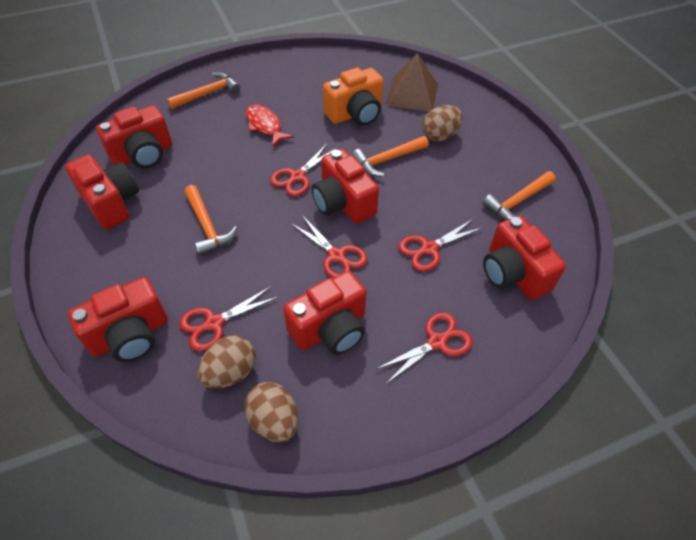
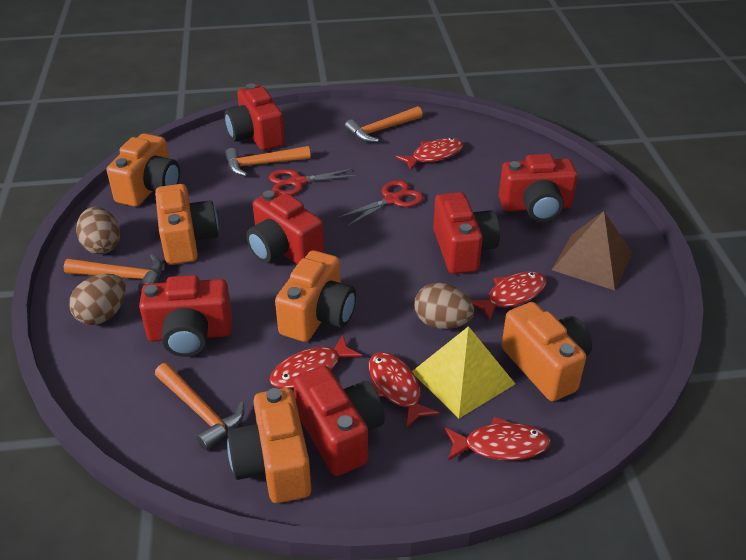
orange camera: 1 -> 5
red fish: 1 -> 5
red scissors: 5 -> 2
yellow pyramid: 0 -> 1

